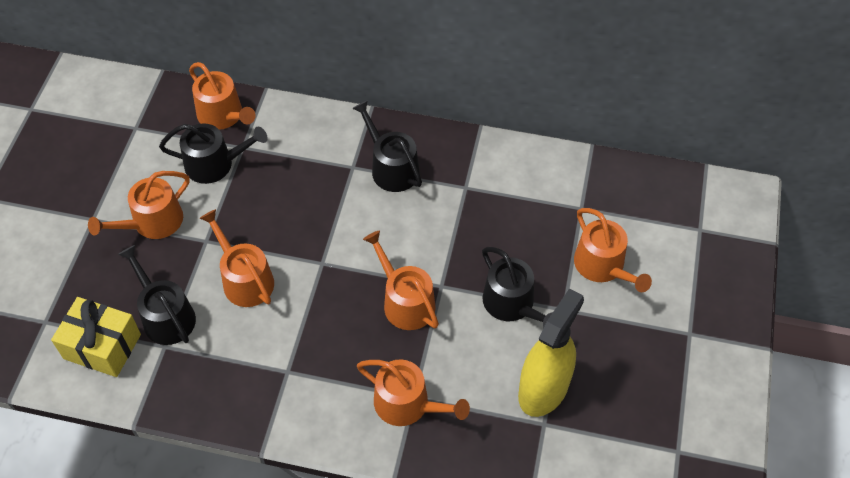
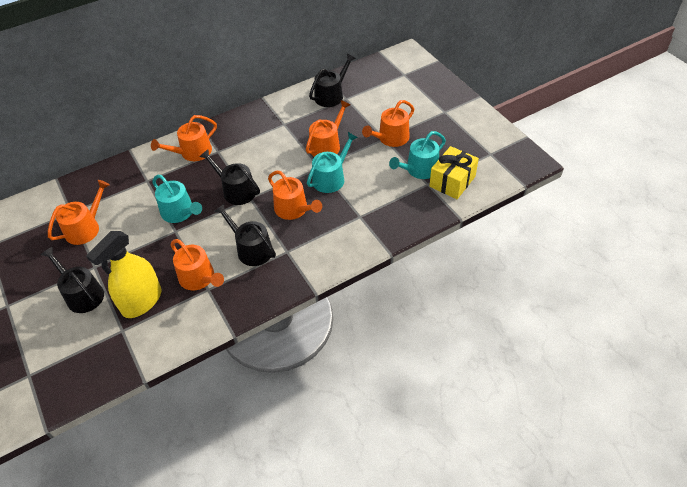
turquoise watering can: 0 -> 3

